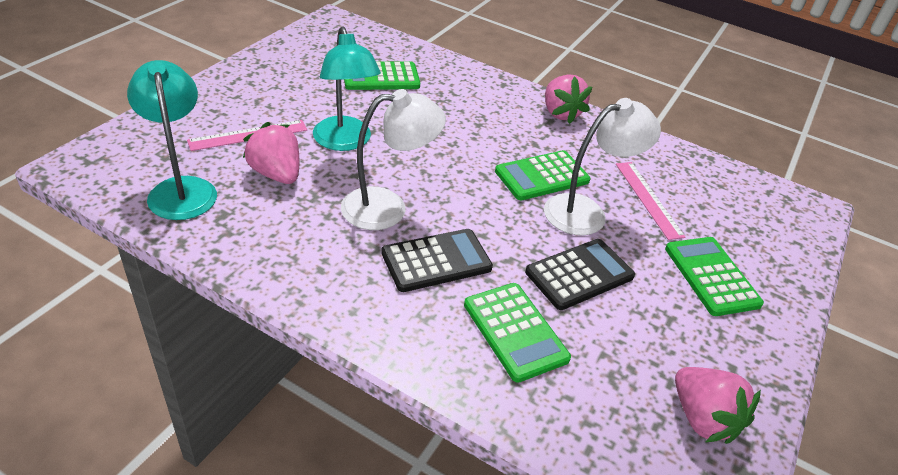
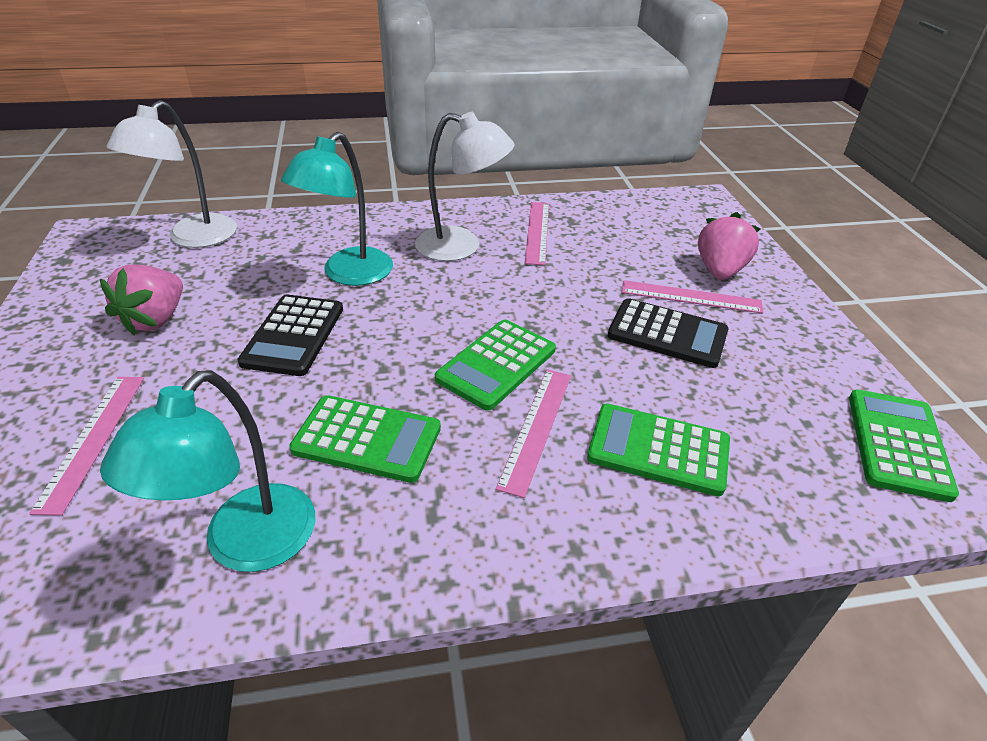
pink ruler: 2 -> 4
pink strawberry: 3 -> 2

